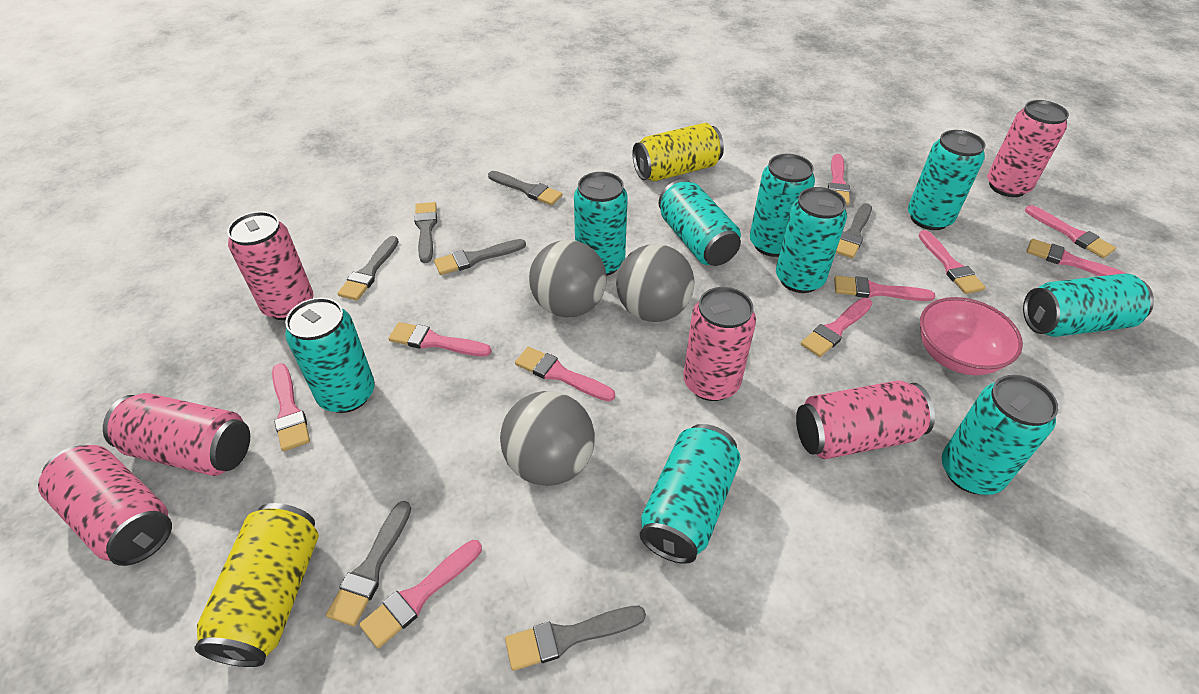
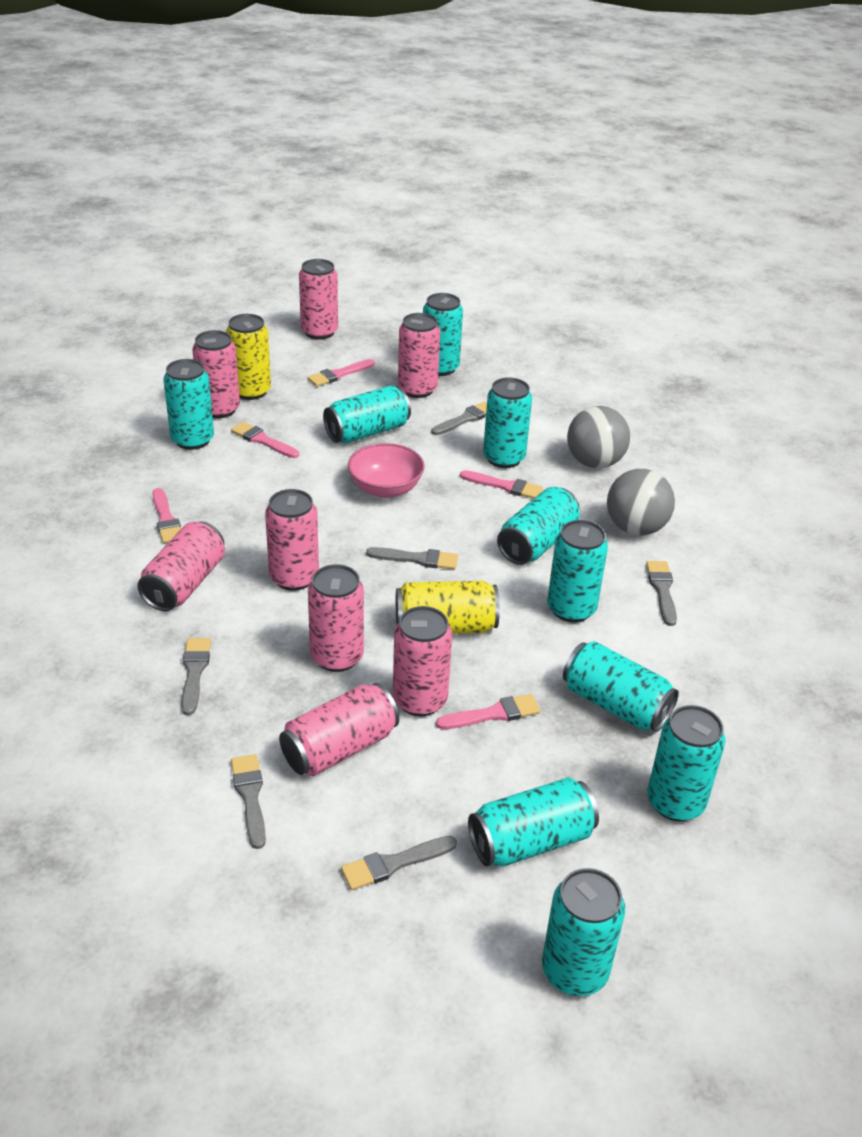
grey ball: 3 -> 2
grey brush: 7 -> 6
pink brush: 10 -> 5
pink can: 6 -> 8
turquoise can: 9 -> 10

